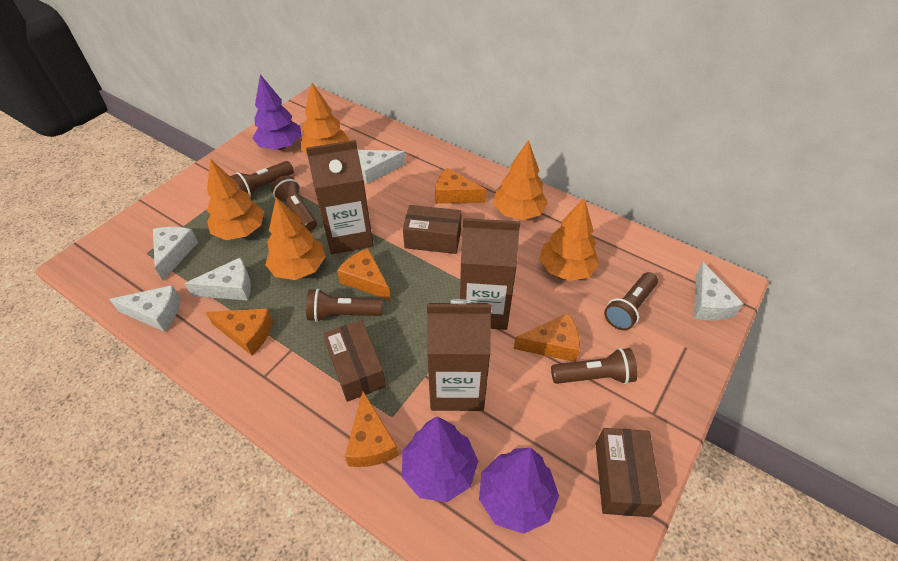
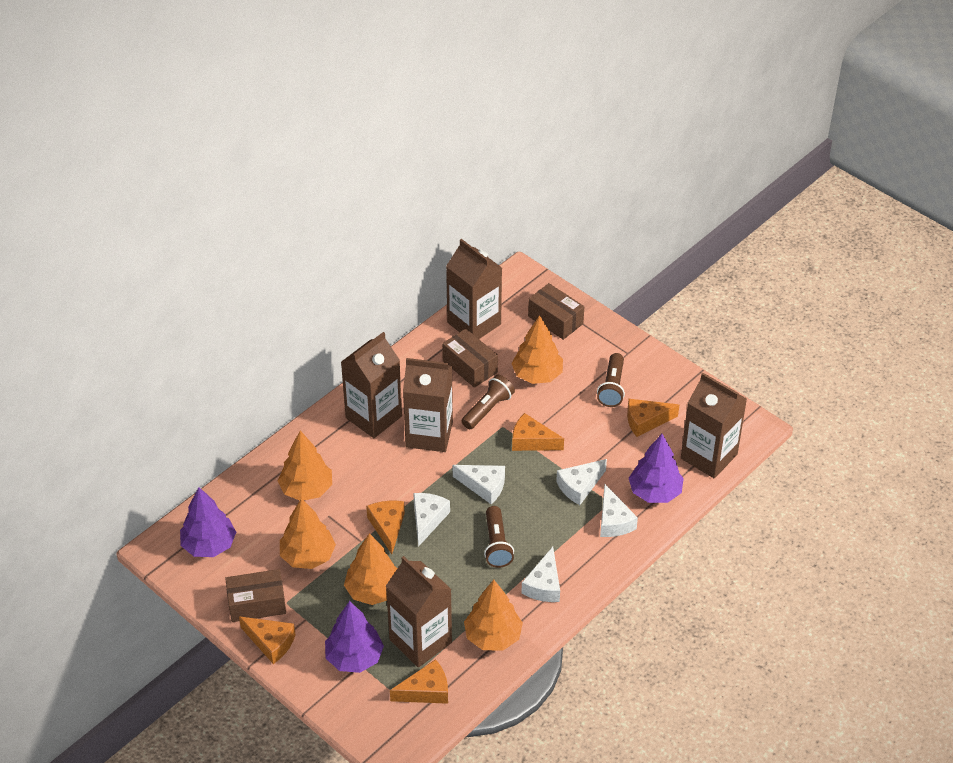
brown carton: 3 -> 5
brown flashlight: 5 -> 3

